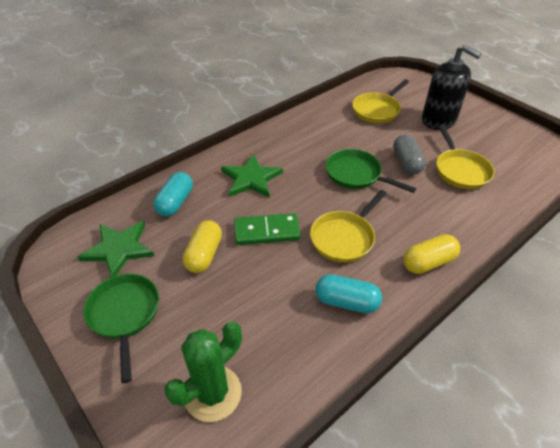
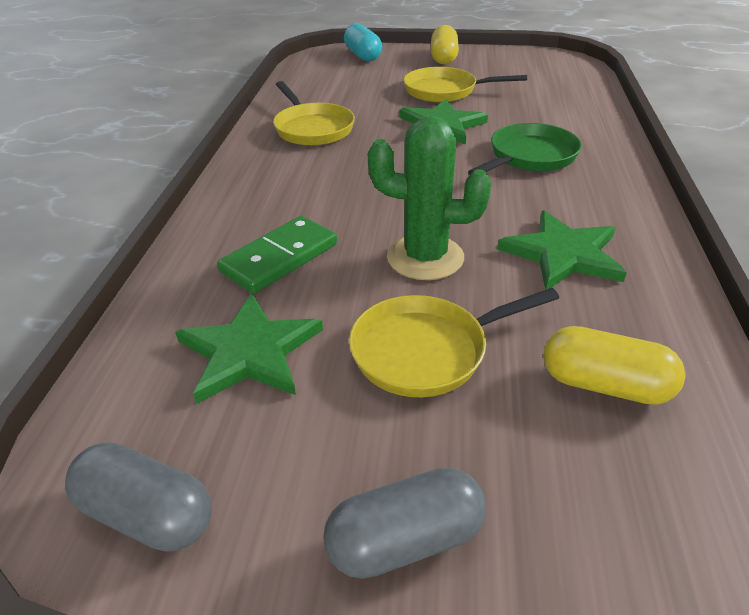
black soap dispenser: 1 -> 0
green pan: 2 -> 1
green star: 2 -> 3
grey capsule: 1 -> 2
turquoise capsule: 2 -> 1

